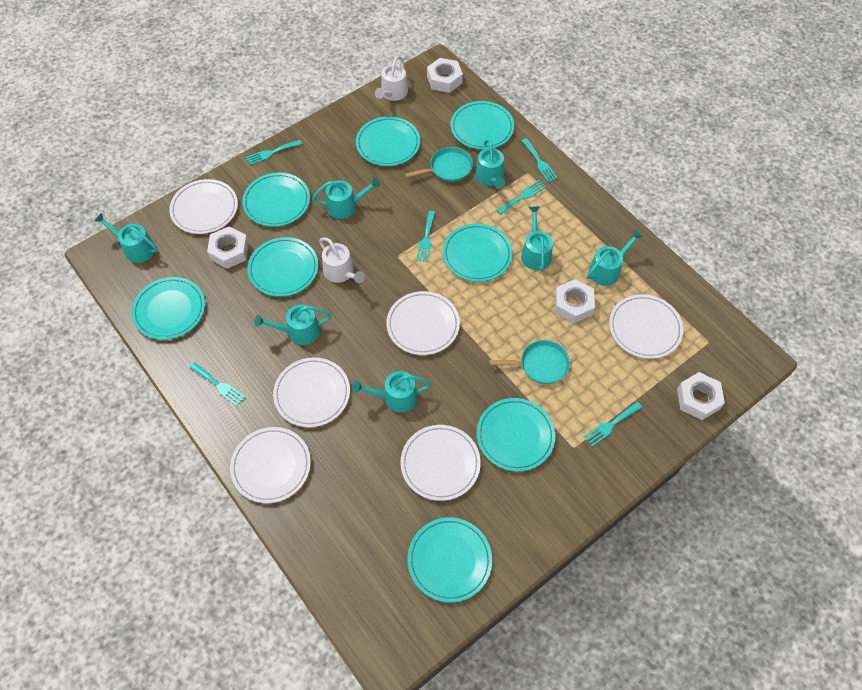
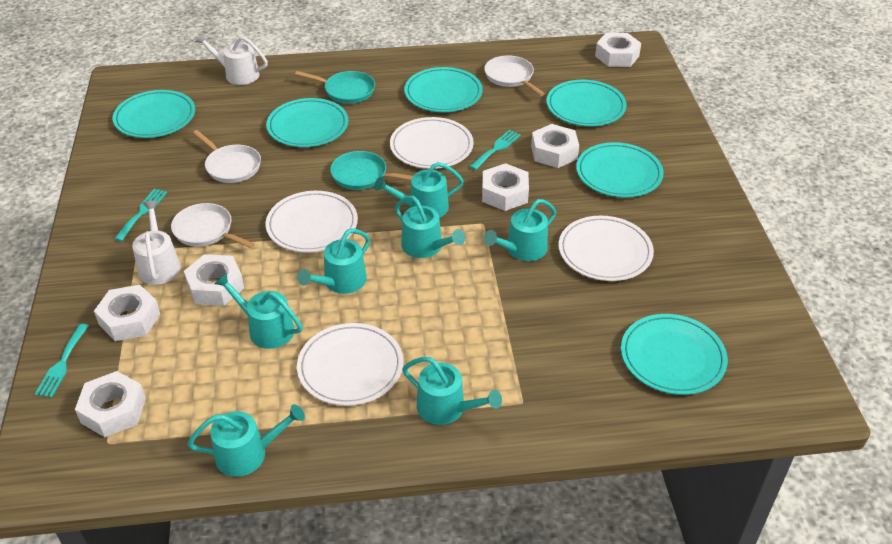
turquoise fork: 6 -> 3
turquoise plate: 8 -> 6
white nut: 4 -> 6
white pan: 0 -> 3
white plate: 6 -> 4

